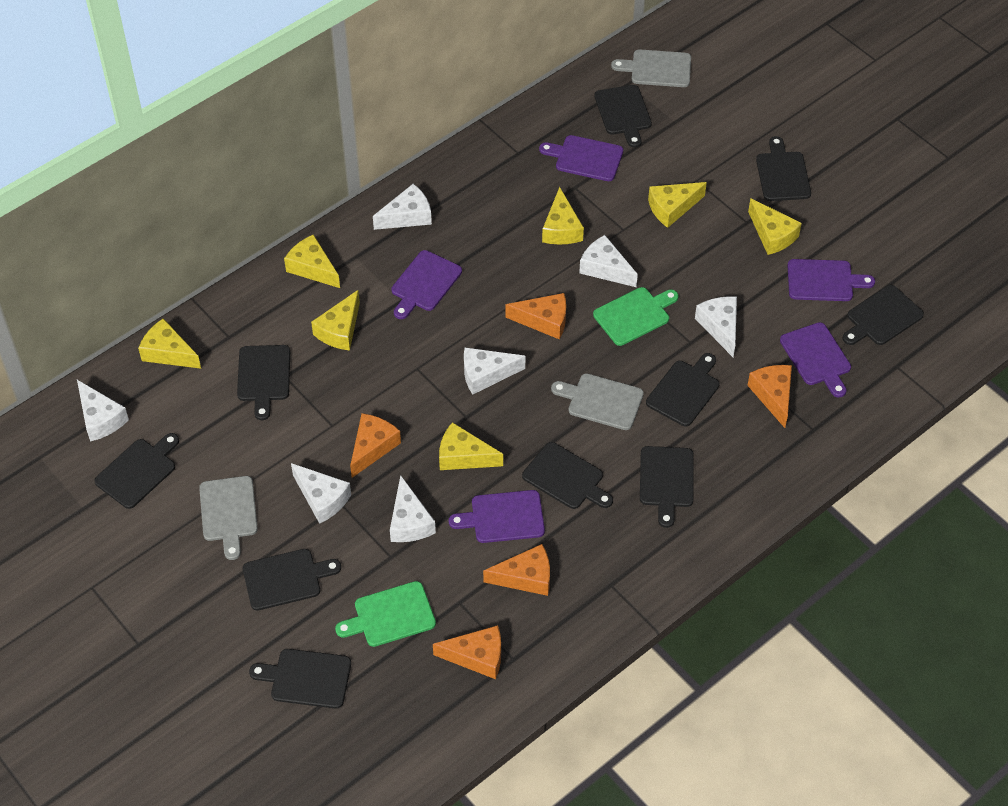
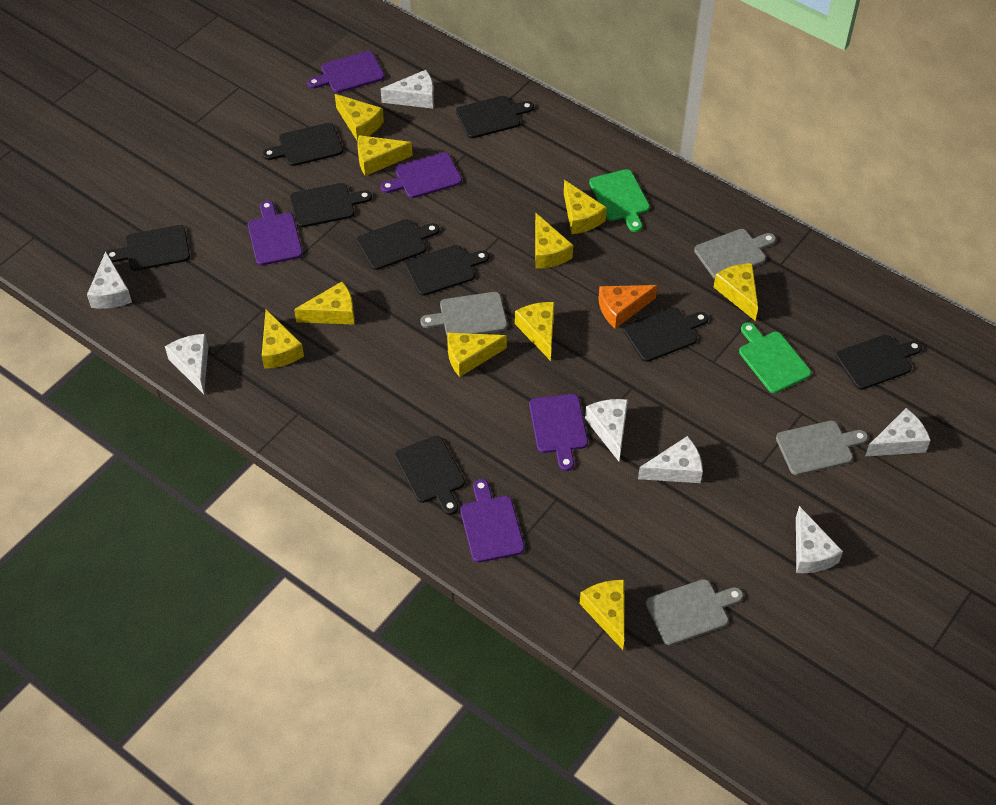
black cutting board: 10 -> 9
grey cutting board: 3 -> 4
orange cheese: 5 -> 1
yellow cheese: 7 -> 10

